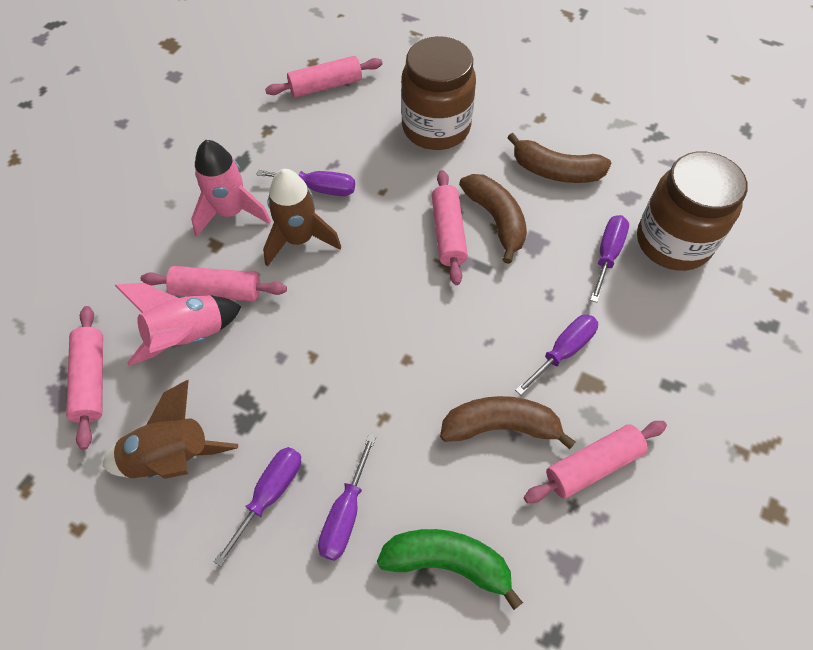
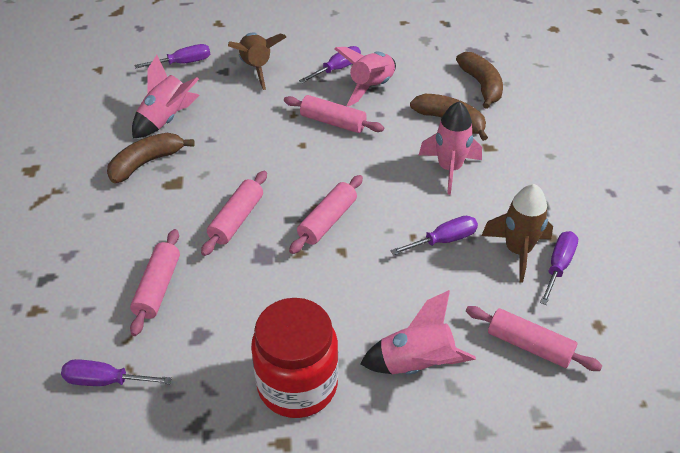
brown jar: 2 -> 0
green banana: 1 -> 0
pink rocket: 2 -> 4
red jar: 0 -> 1

